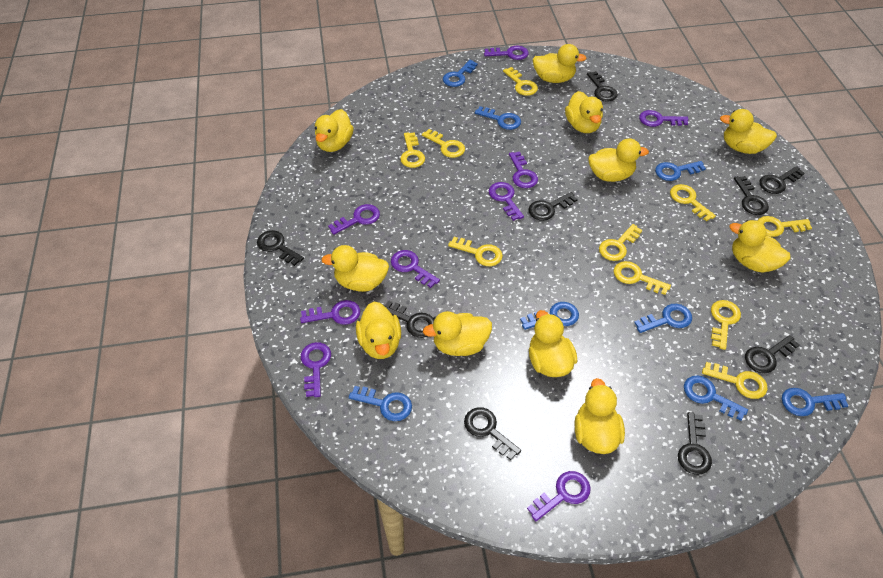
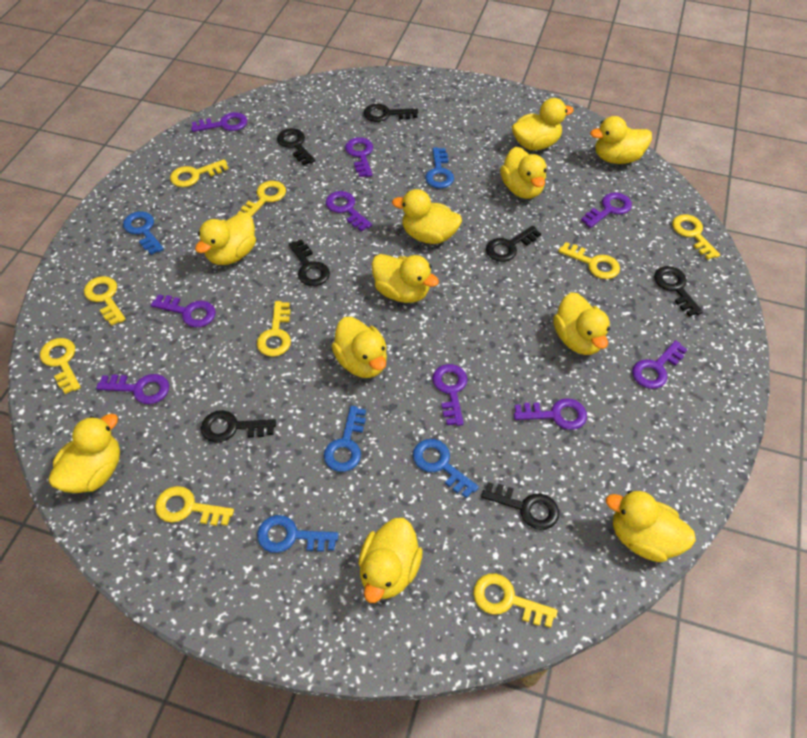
black key: 9 -> 7
blue key: 8 -> 5
yellow key: 10 -> 9

